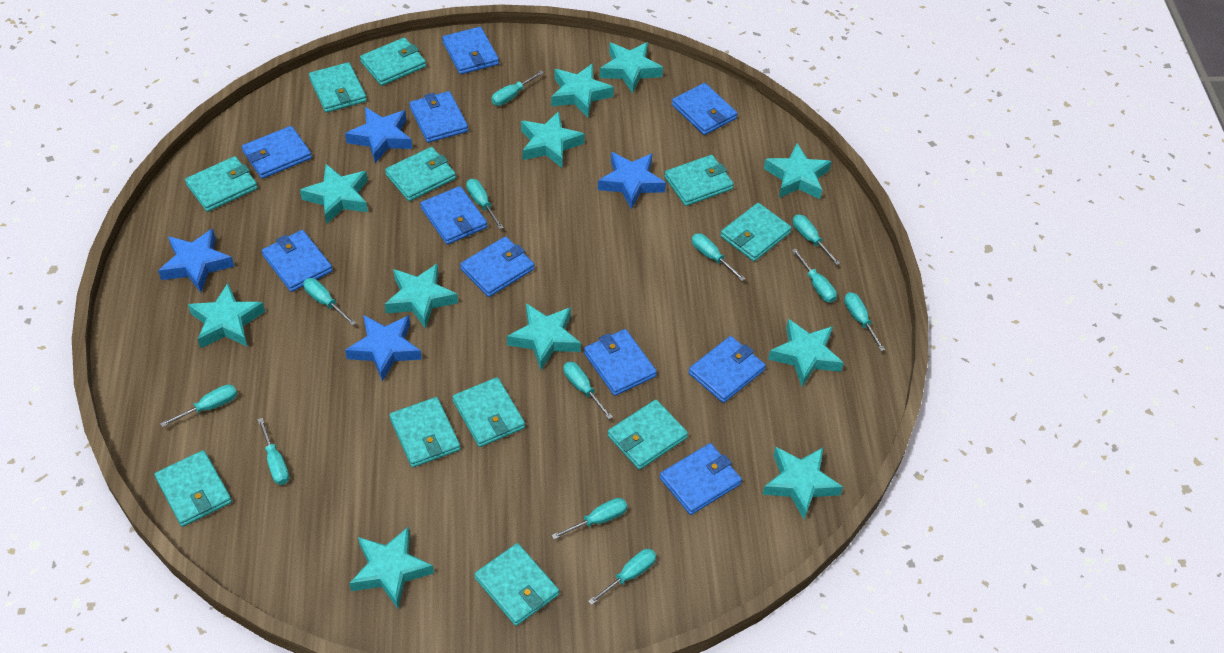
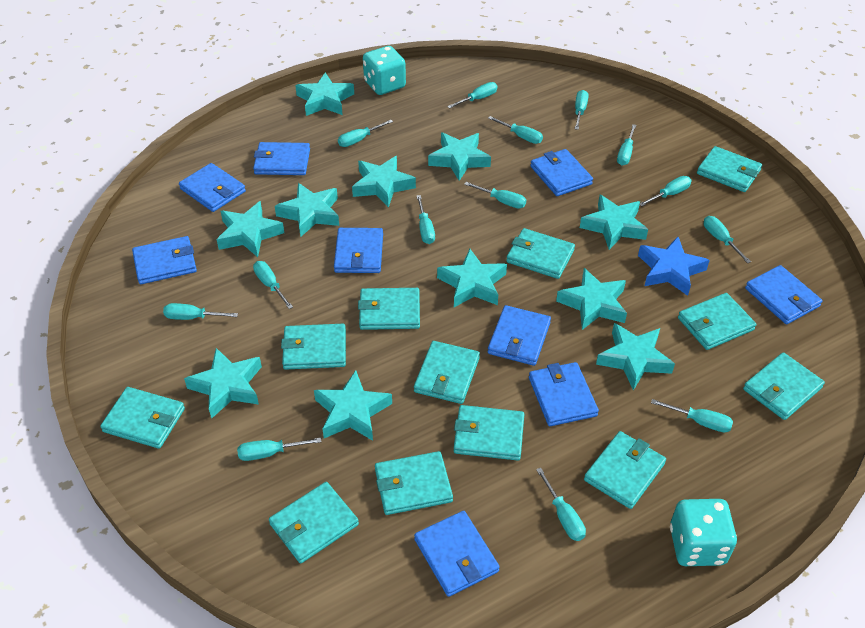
blue star: 4 -> 1
blue wallet: 10 -> 9
turquoise dice: 0 -> 2
turquoise screwdriver: 12 -> 14
turquoise wallet: 11 -> 12

